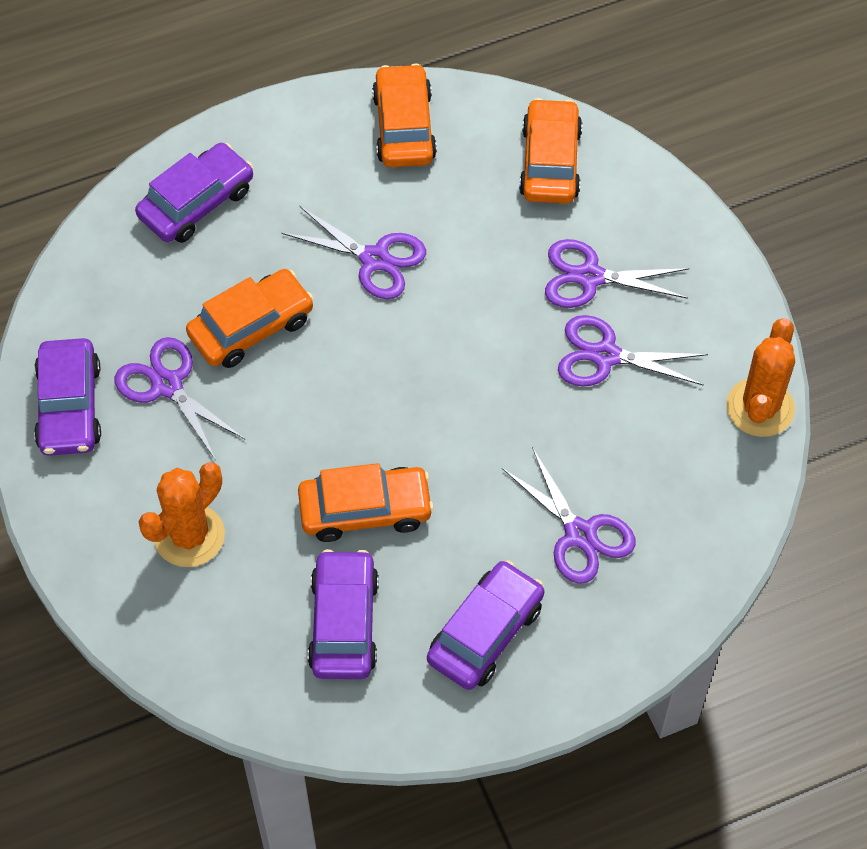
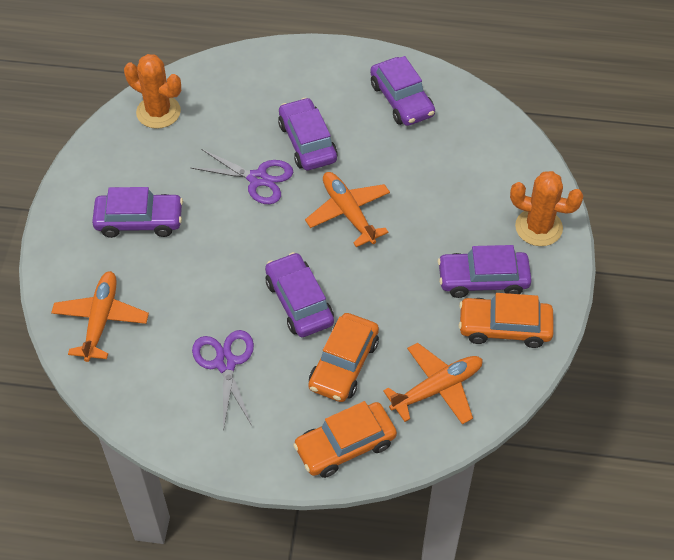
orange car: 4 -> 3
orange plane: 0 -> 3
purple car: 4 -> 5
purple scissors: 5 -> 2

